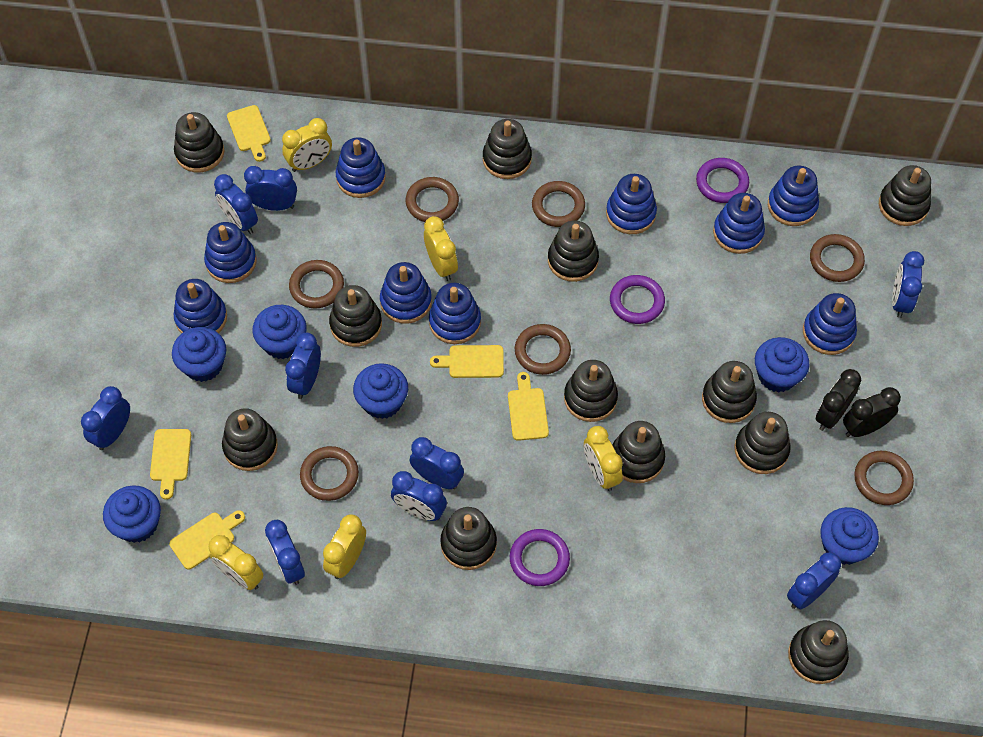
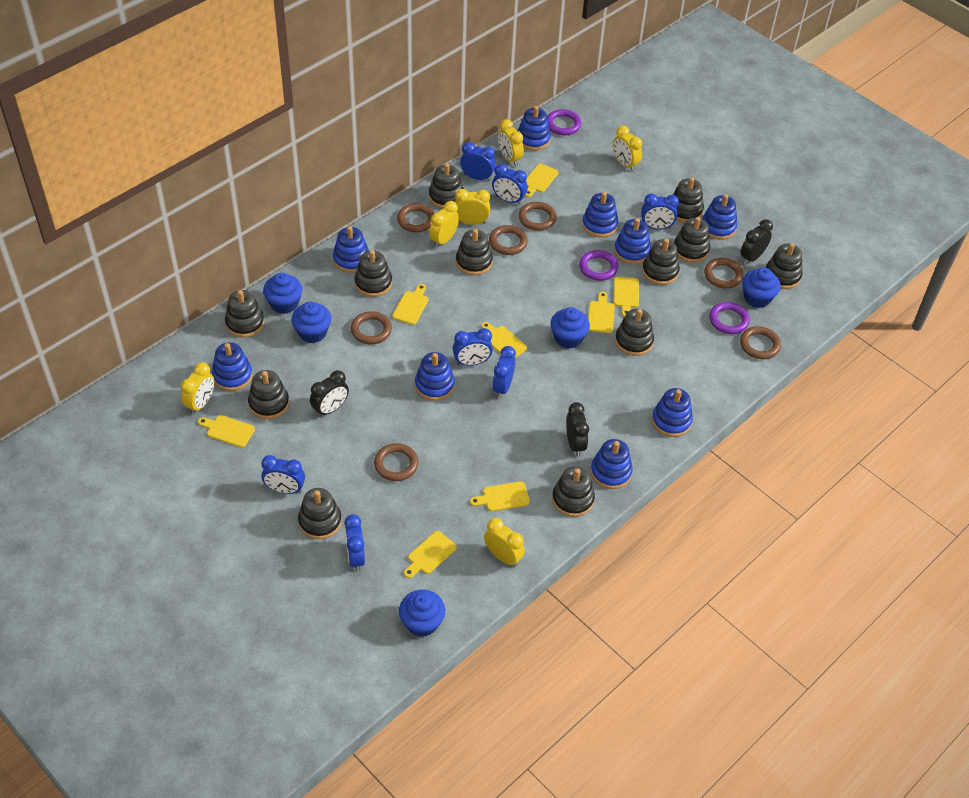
black clock: 2 -> 3
blue clock: 9 -> 7
blue cupcake: 6 -> 5
yellow clock: 5 -> 6
yellow cutting board: 5 -> 8

